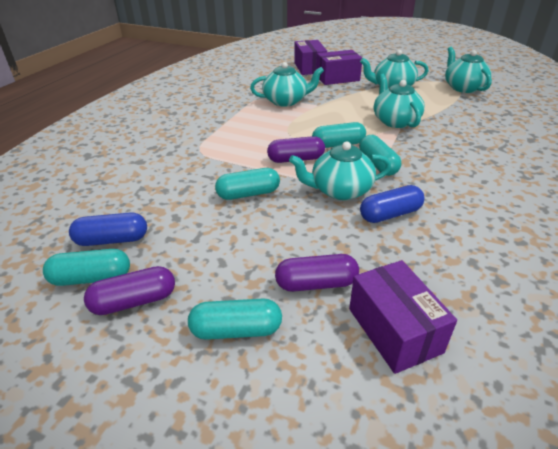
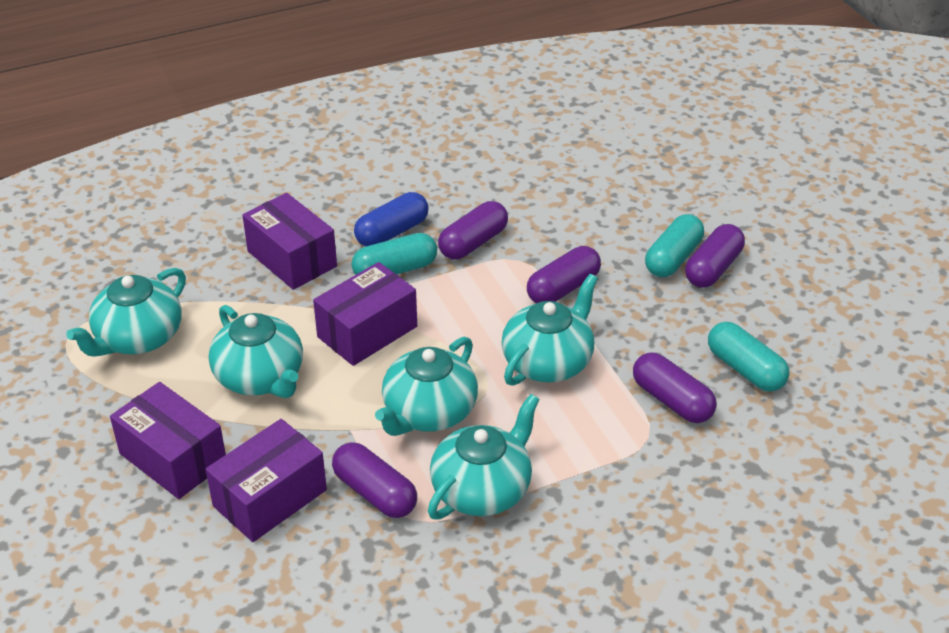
blue capsule: 2 -> 1
purple box: 3 -> 4
purple capsule: 3 -> 5
turquoise capsule: 5 -> 3

